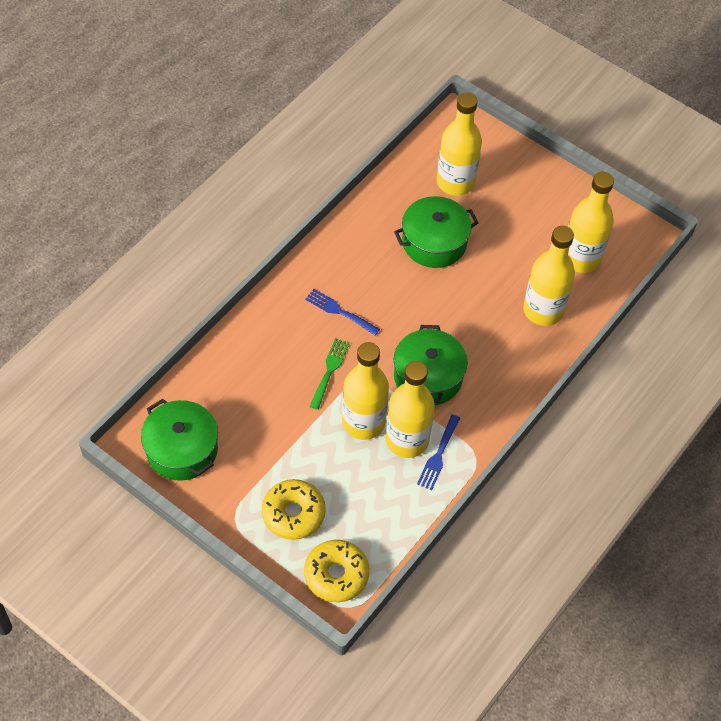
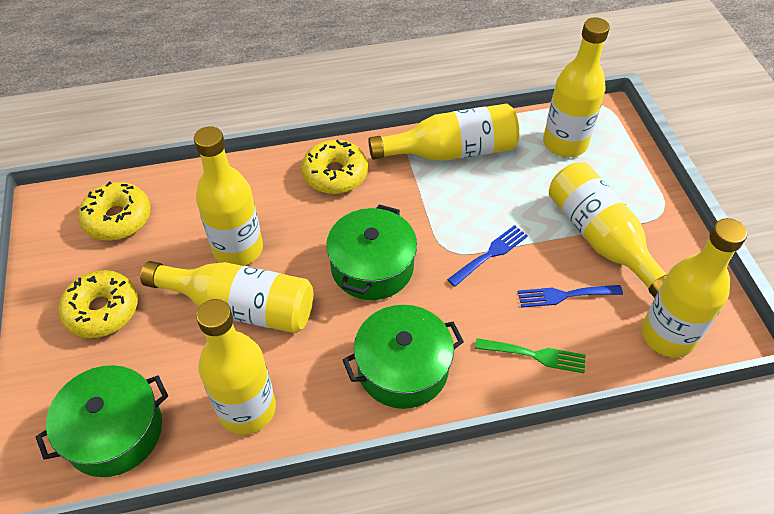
yellow bottle: 5 -> 7
yellow donut: 2 -> 3

